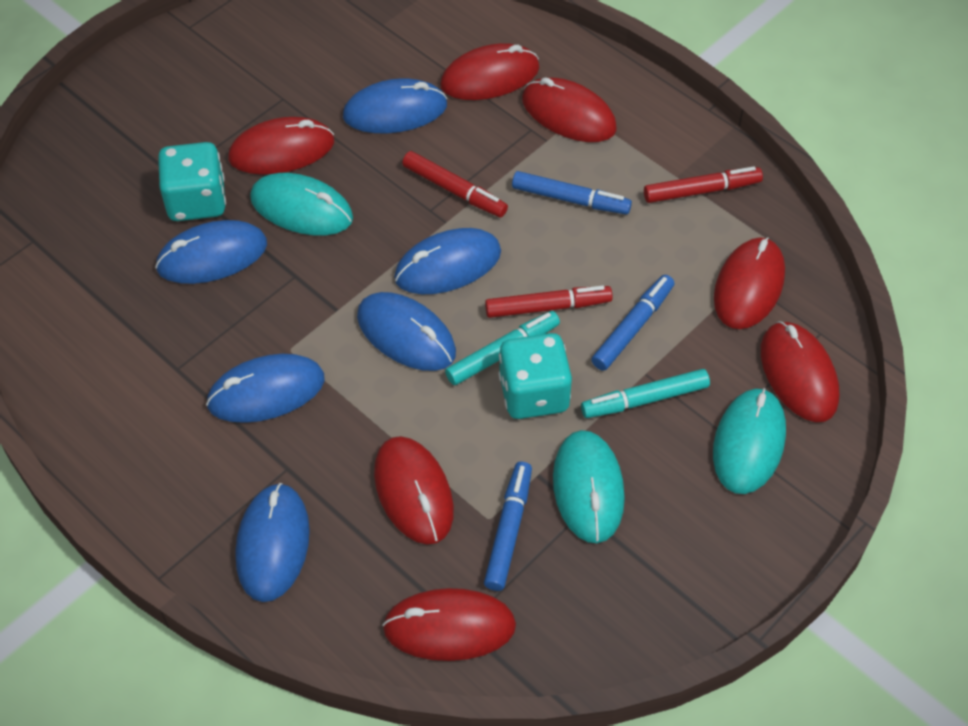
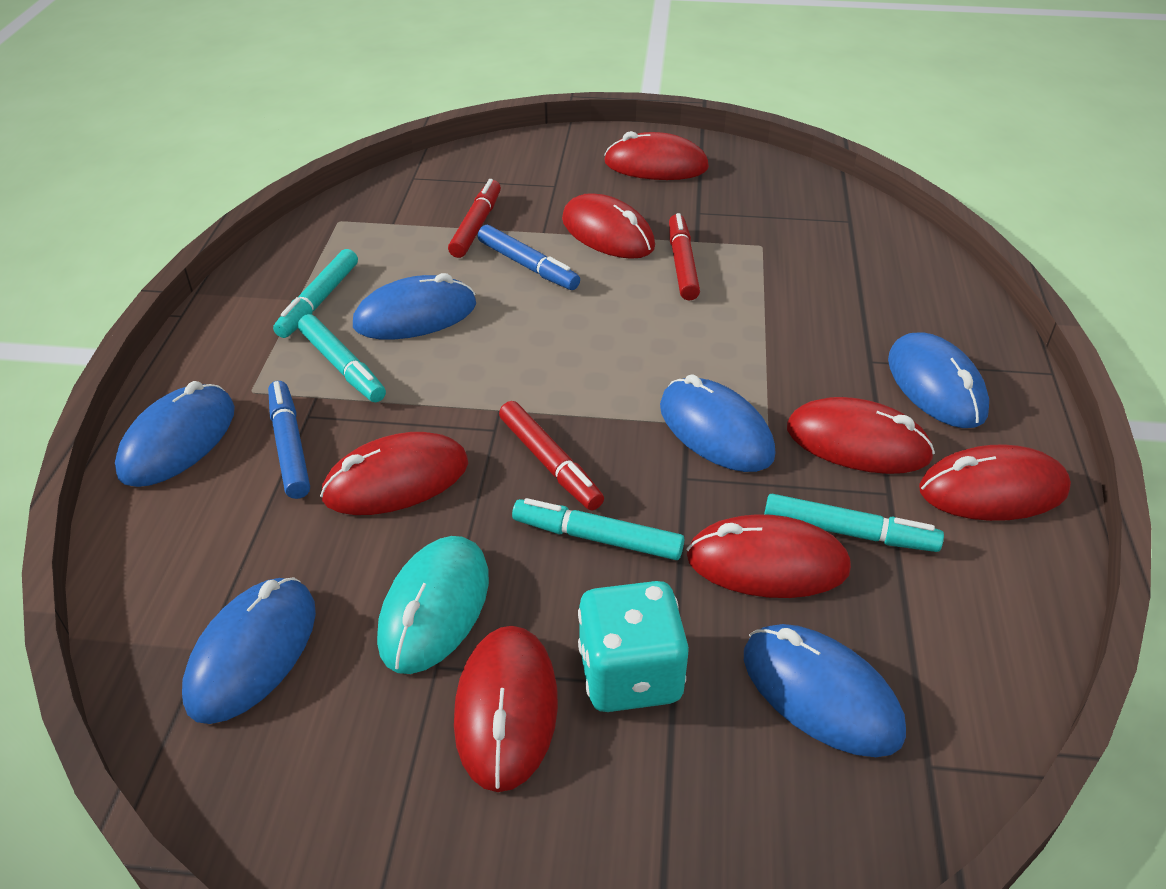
blue marker: 3 -> 2
turquoise dice: 2 -> 1
turquoise marker: 2 -> 4
turquoise mouse: 3 -> 1

